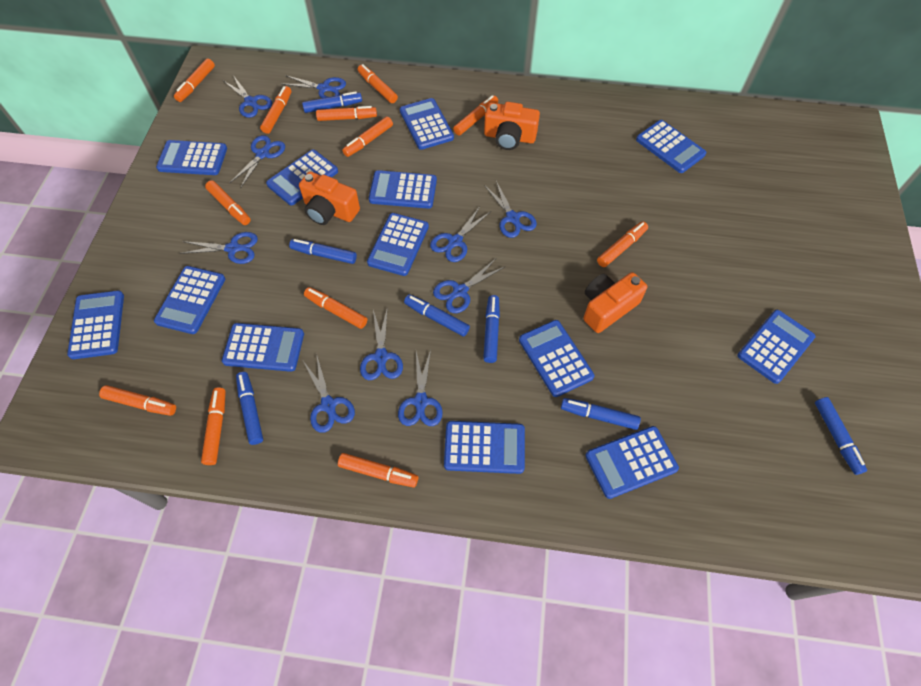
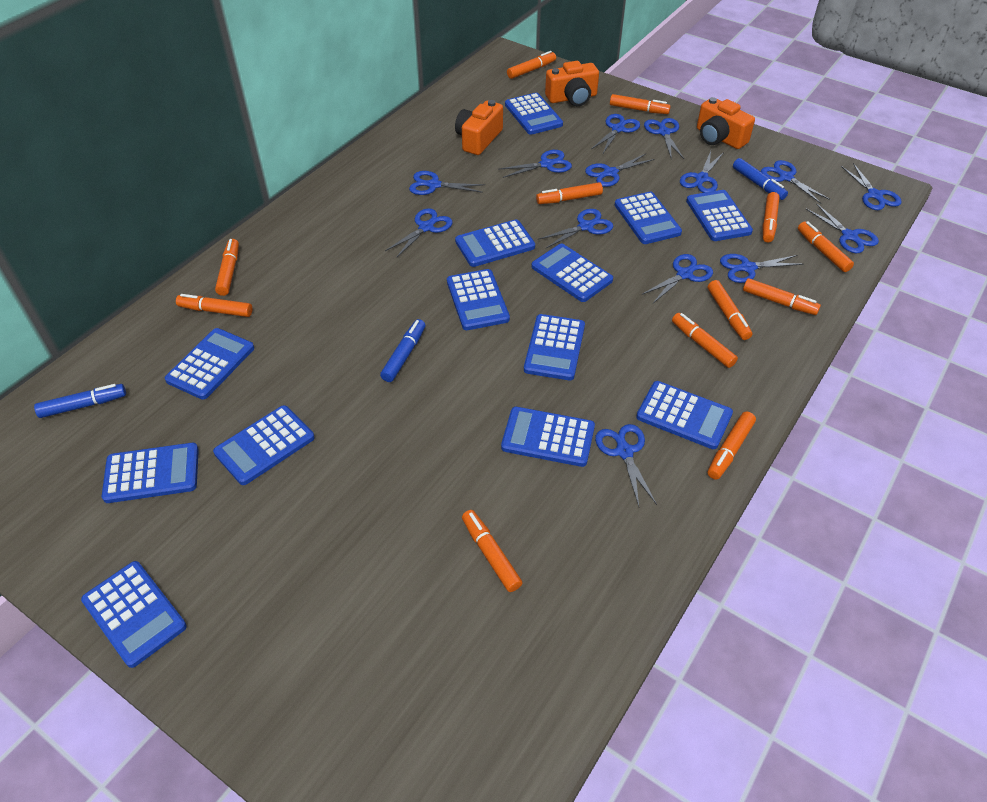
blue marker: 7 -> 3
blue scissors: 10 -> 14

